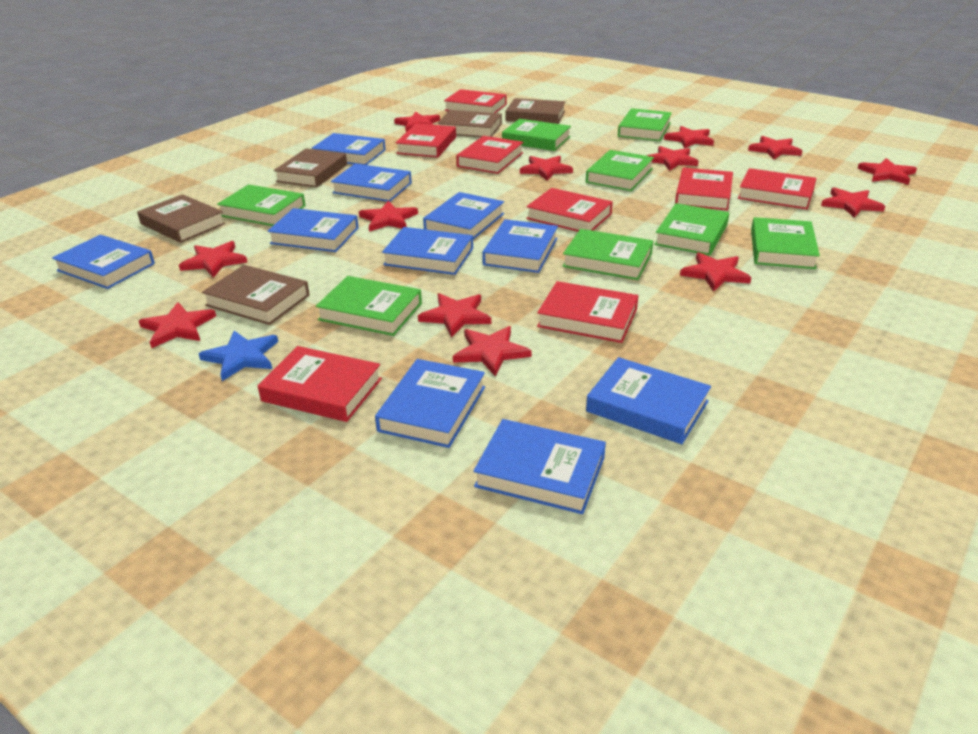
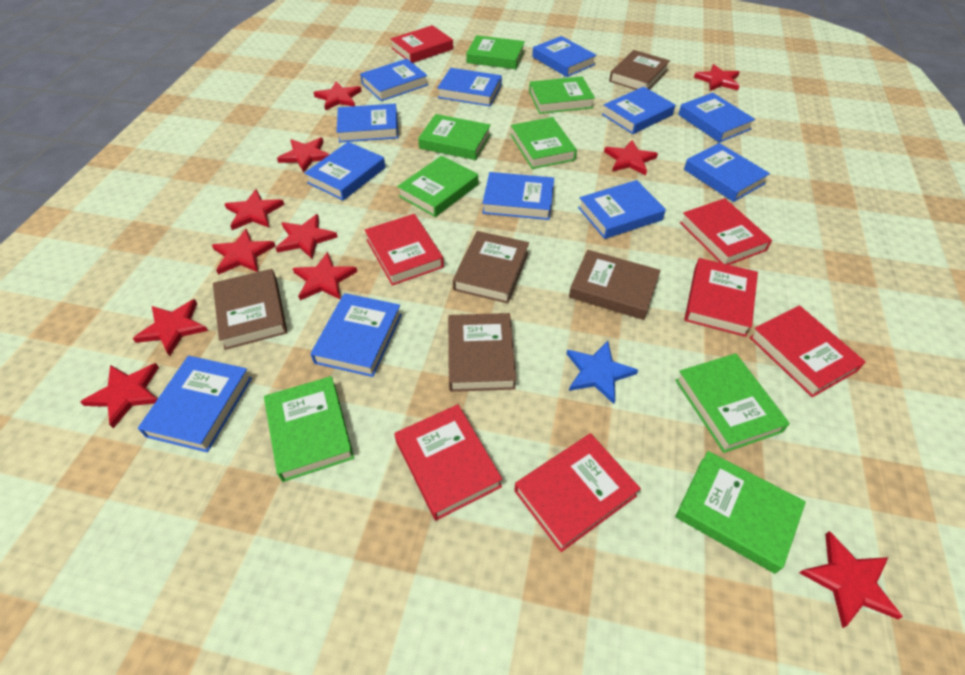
blue book: 10 -> 12
red book: 8 -> 7
red star: 13 -> 11

